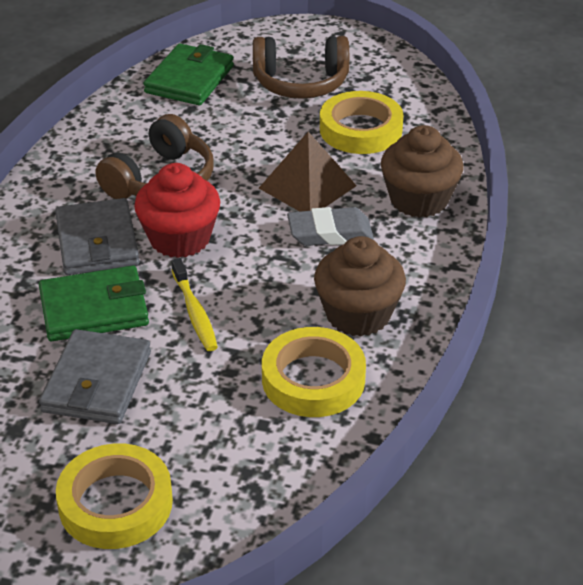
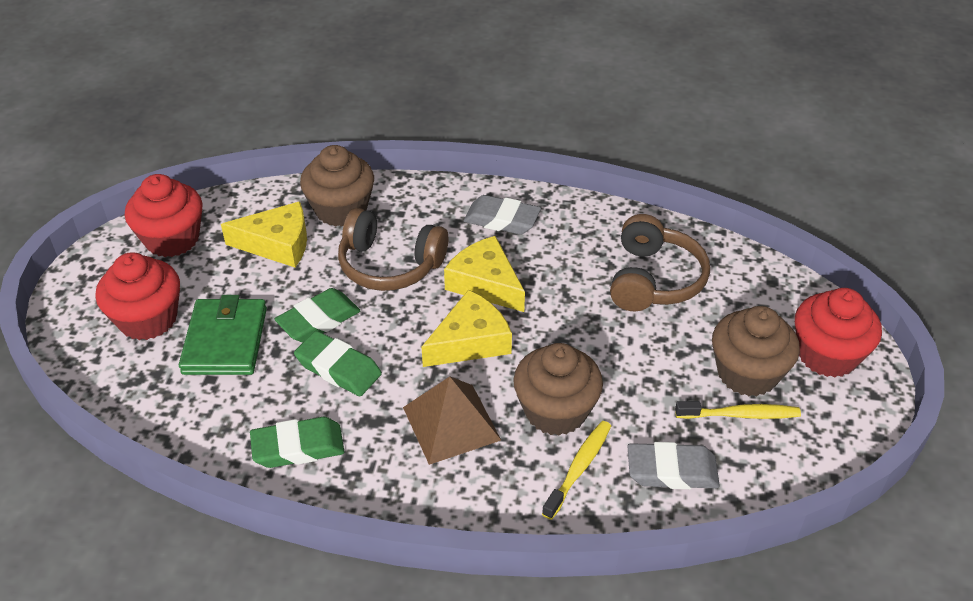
brown cupcake: 2 -> 3
green eraser: 0 -> 3
green wallet: 2 -> 1
grey eraser: 1 -> 2
grey wallet: 2 -> 0
red cupcake: 1 -> 3
yellow cheese: 0 -> 3
yellow tape: 3 -> 0
yellow toothbrush: 1 -> 2

